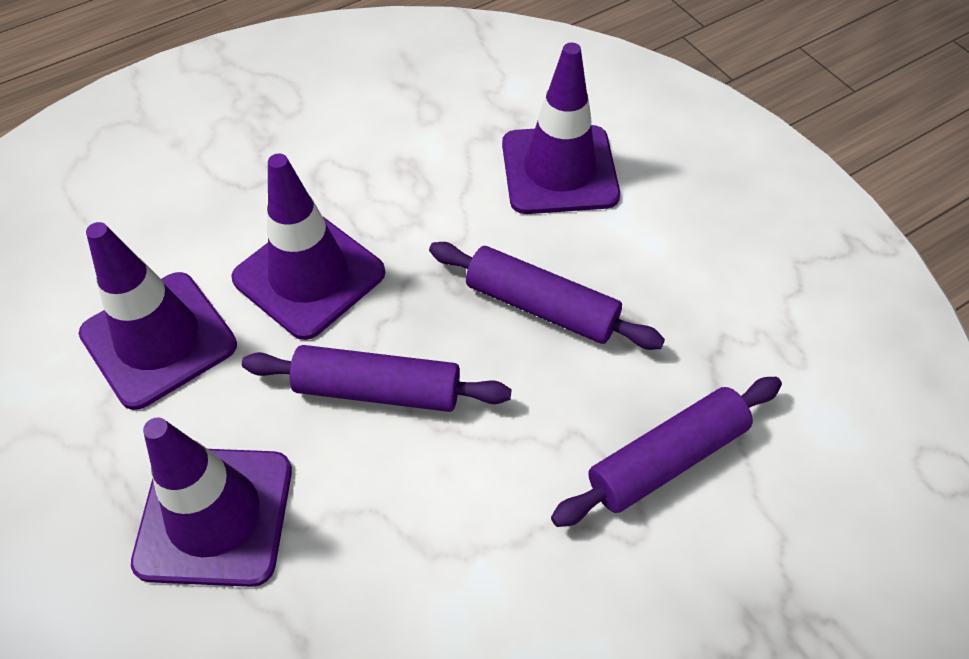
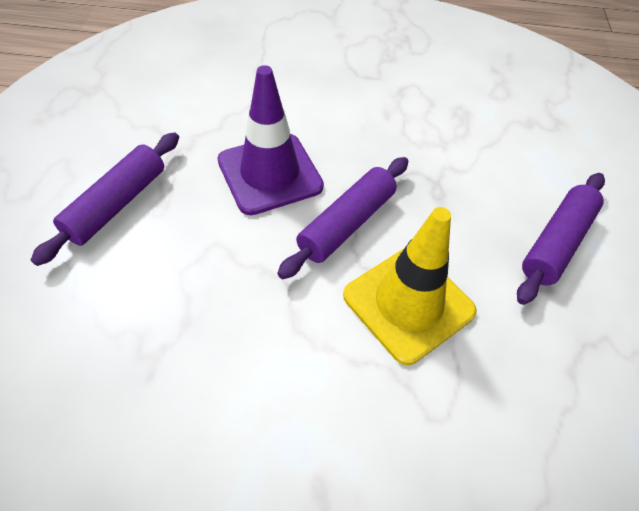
purple traffic cone: 4 -> 1
yellow traffic cone: 0 -> 1

